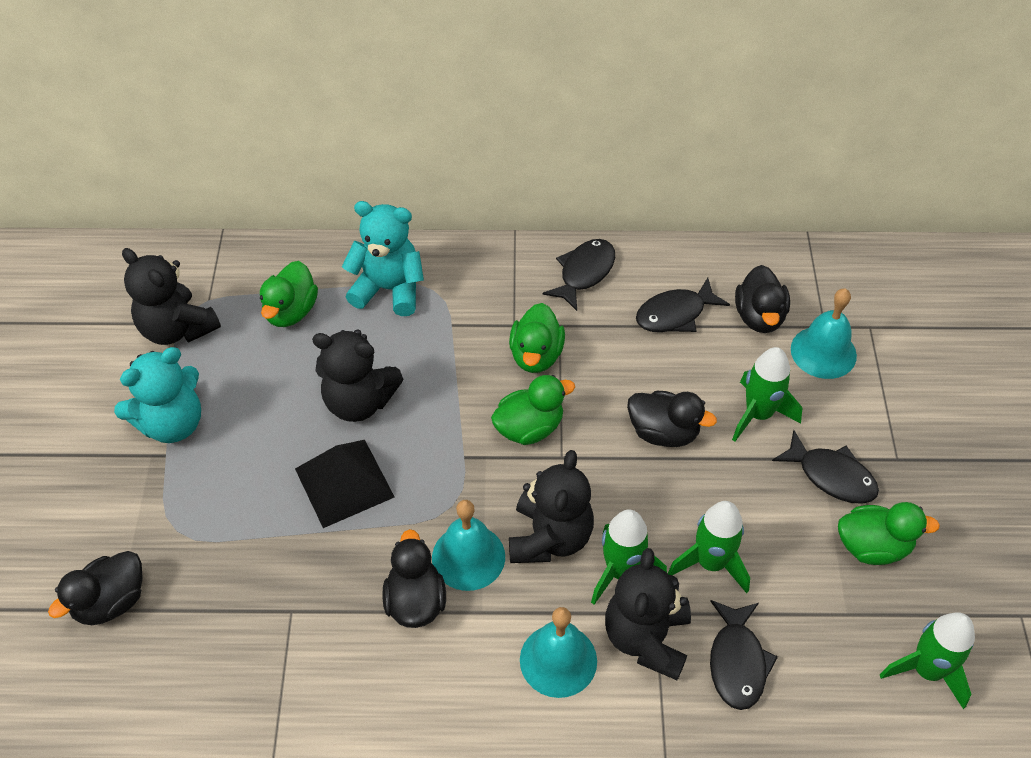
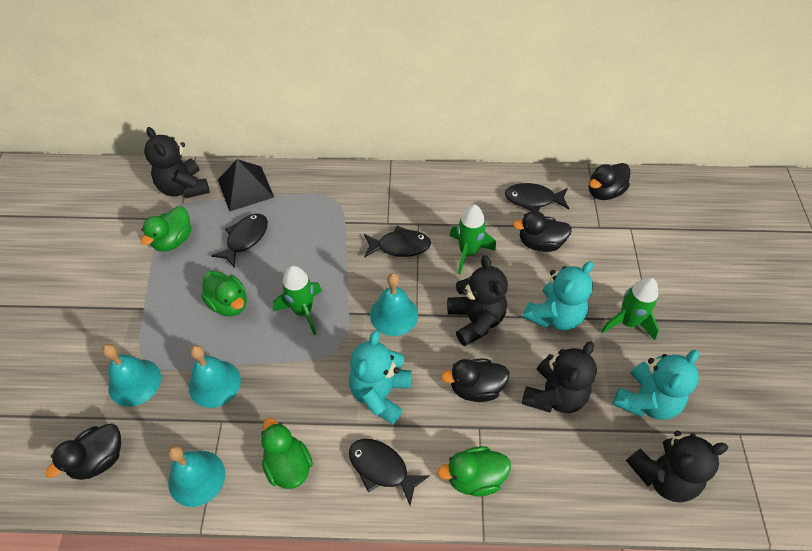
green rocket: 4 -> 3
turquoise bell: 3 -> 4
turquoise teddy bear: 2 -> 3

